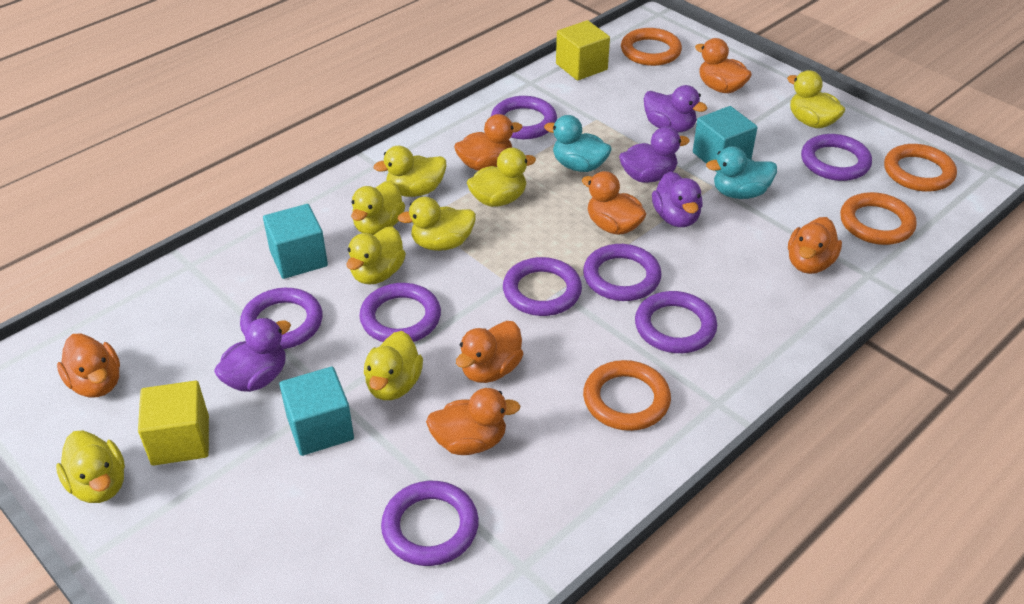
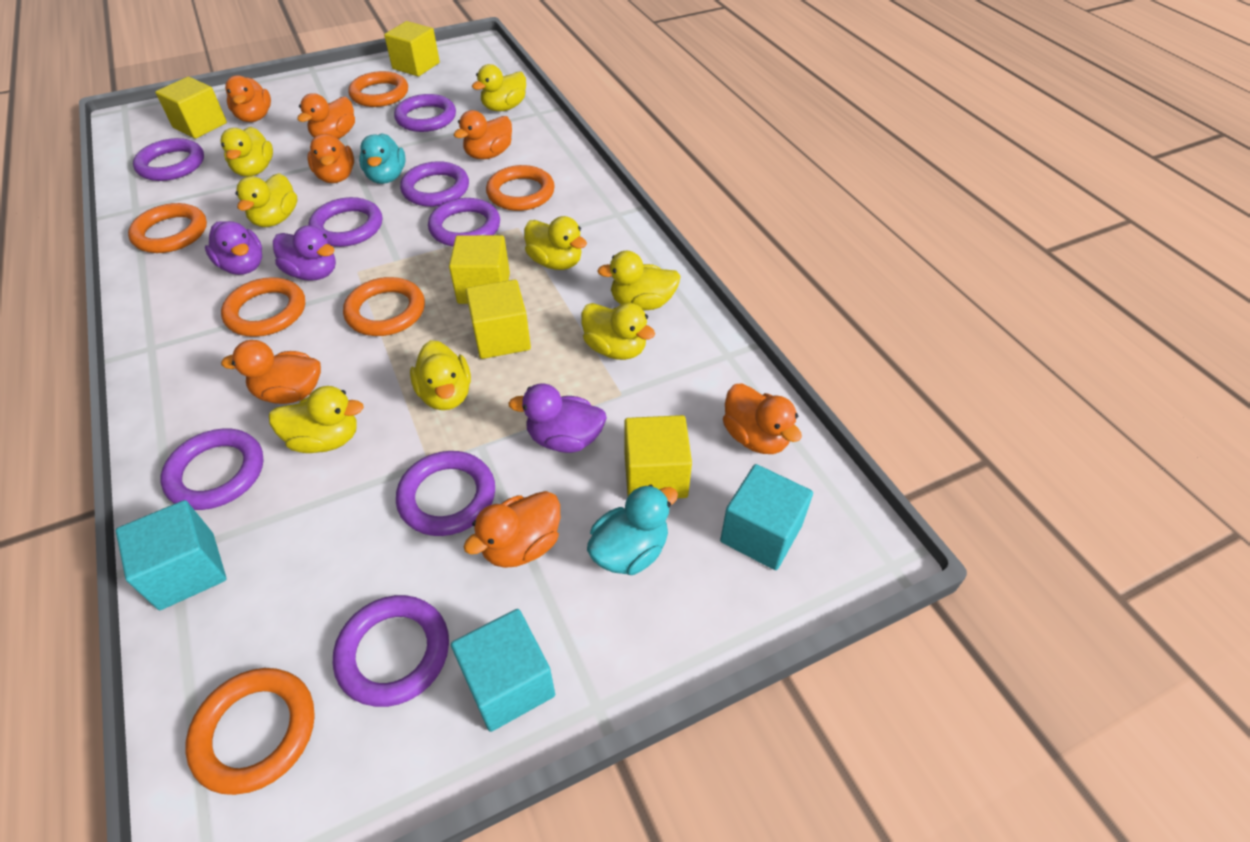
orange ring: 4 -> 6
purple duck: 4 -> 3
yellow cube: 2 -> 5

